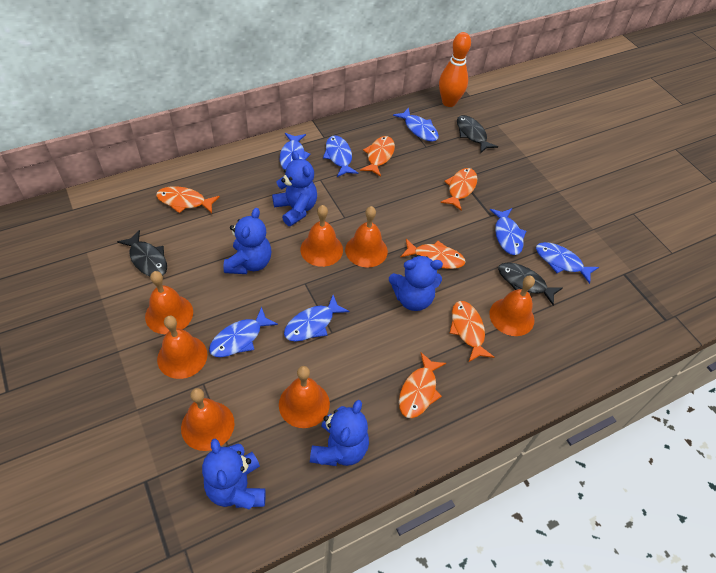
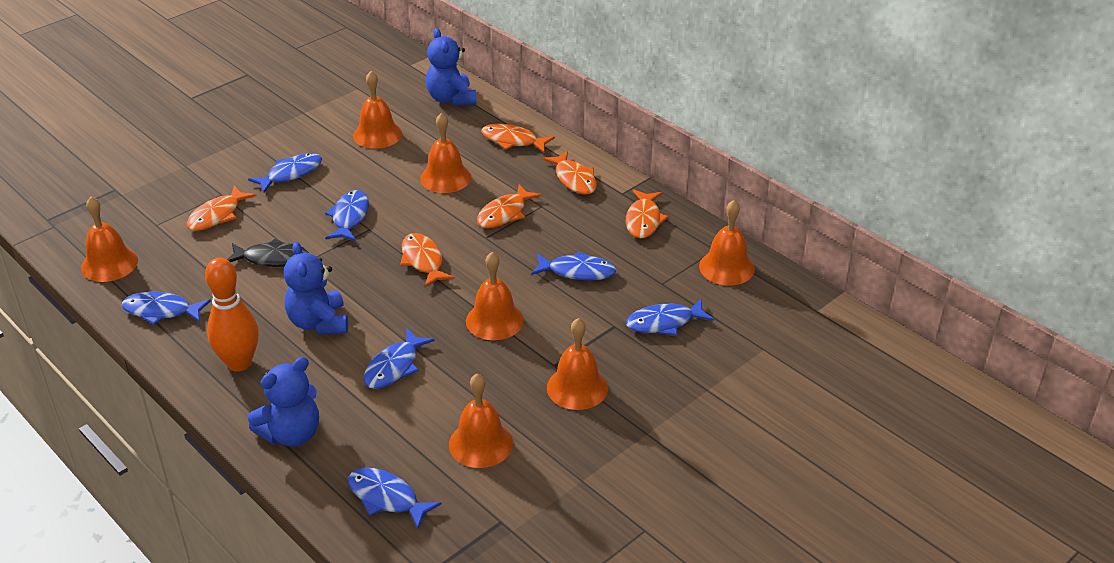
black fish: 3 -> 1
blue teddy bear: 5 -> 3

